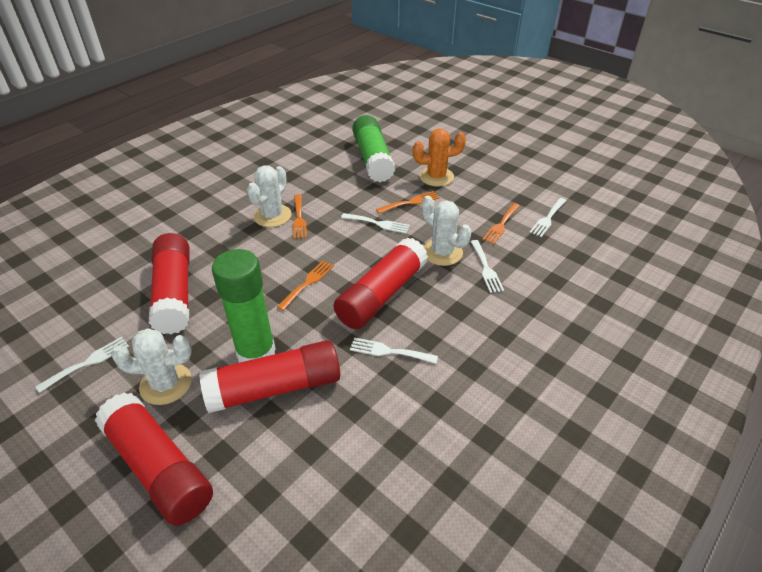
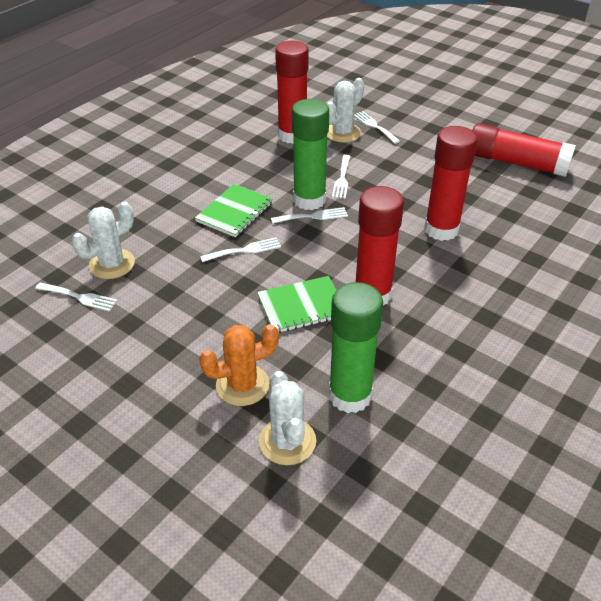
green notebook: 0 -> 2
orange fork: 4 -> 0

